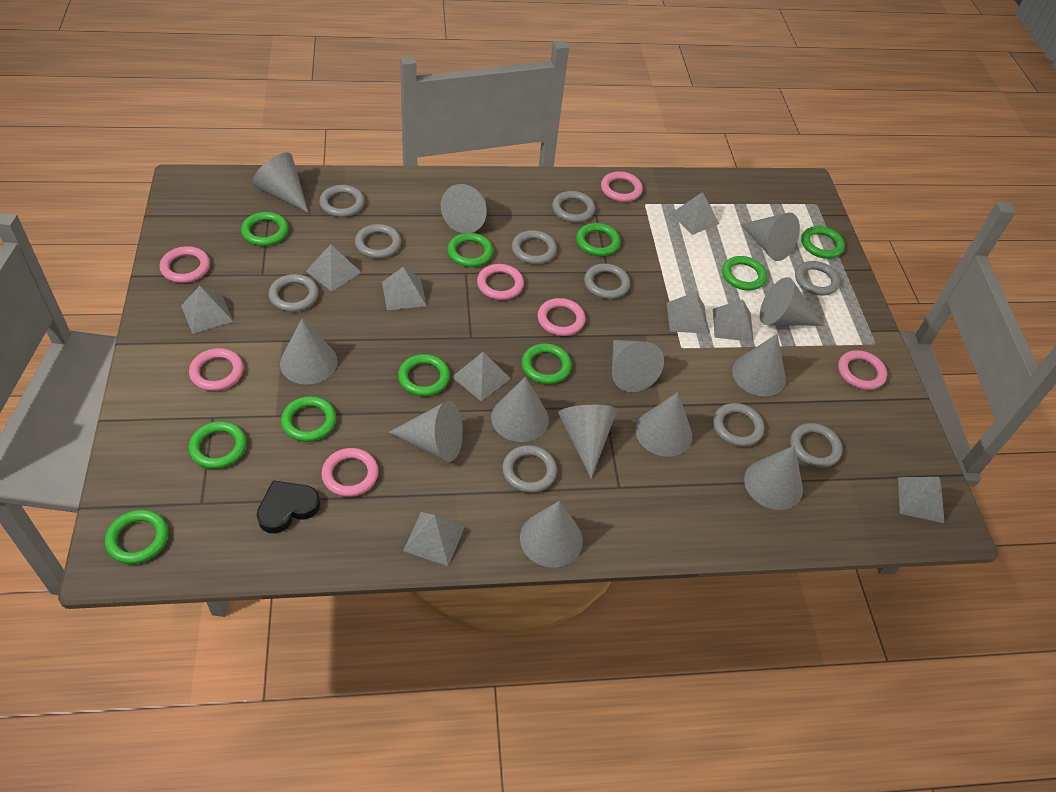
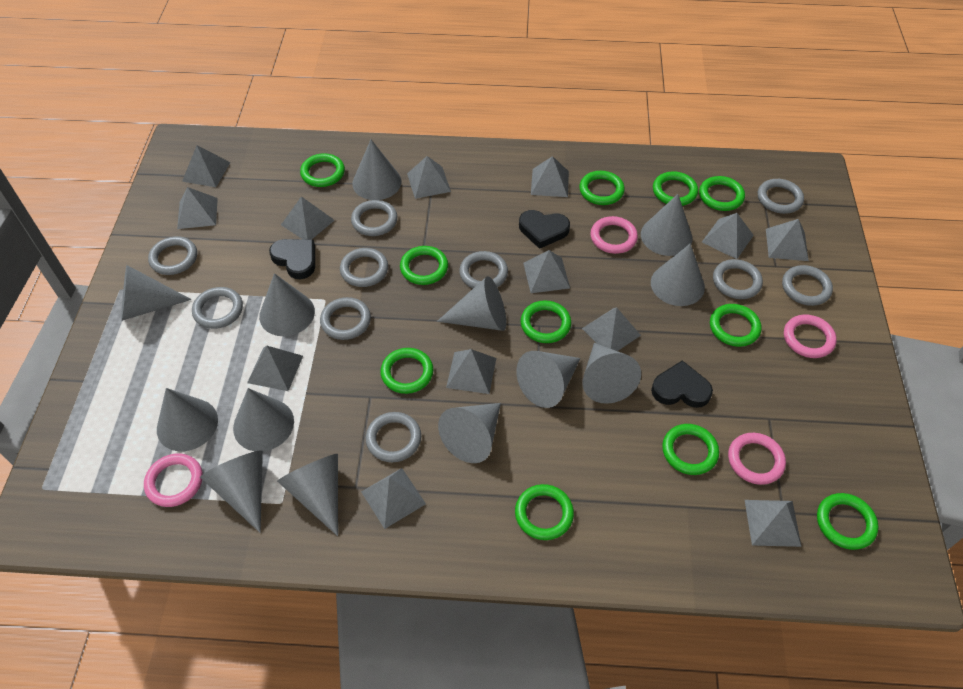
black heart: 1 -> 3
green ring: 10 -> 11
grey pyramid: 9 -> 13
pink ring: 7 -> 4

